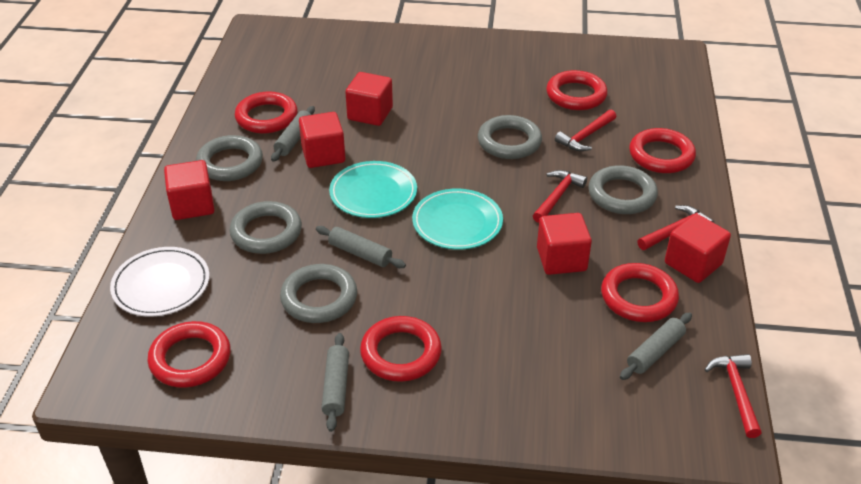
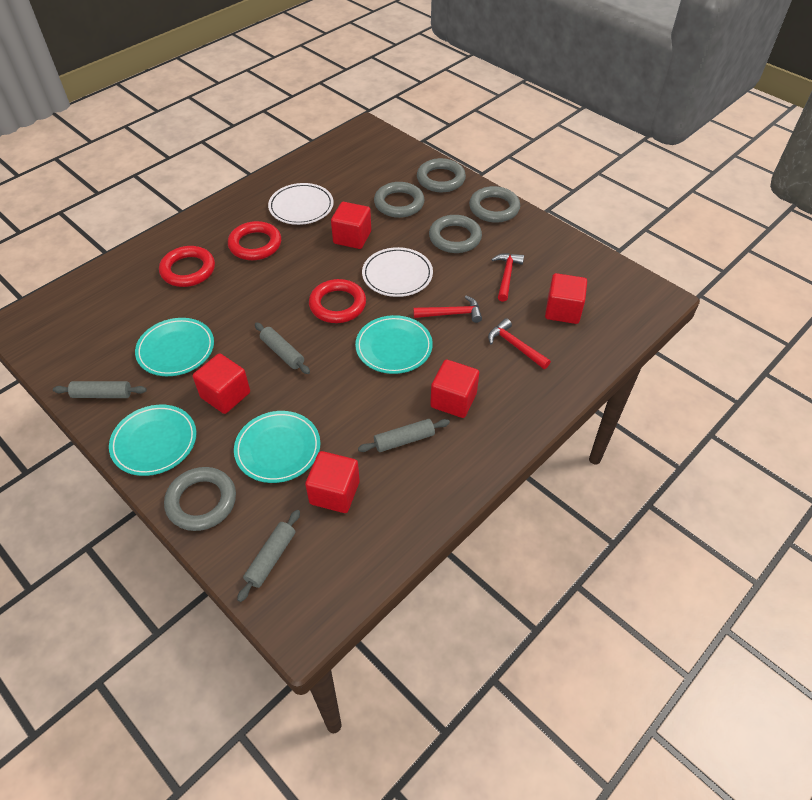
red hammer: 4 -> 3
red ring: 6 -> 3
turquoise plate: 2 -> 4
white plate: 1 -> 2

